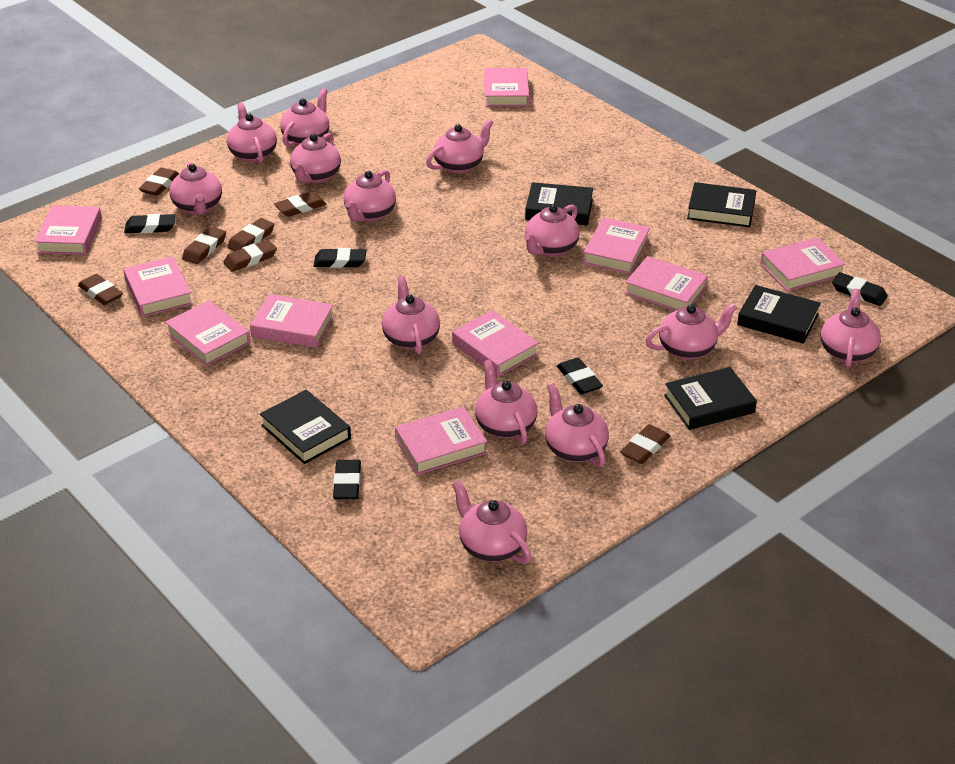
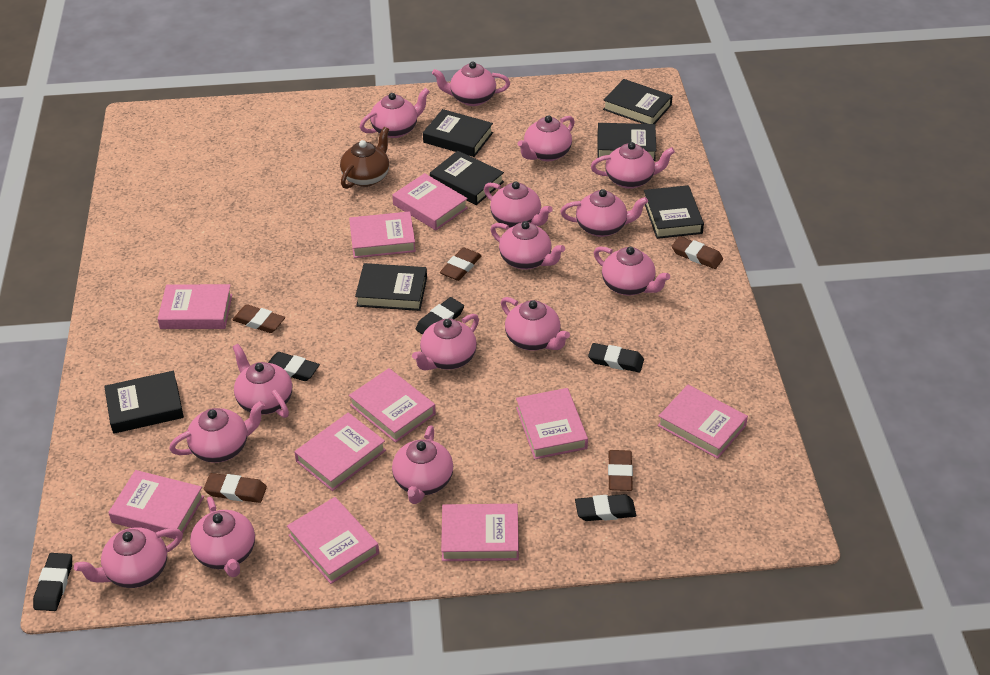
black book: 5 -> 7
brown eraser: 7 -> 5
brown teapot: 0 -> 1
pink teapot: 13 -> 15

